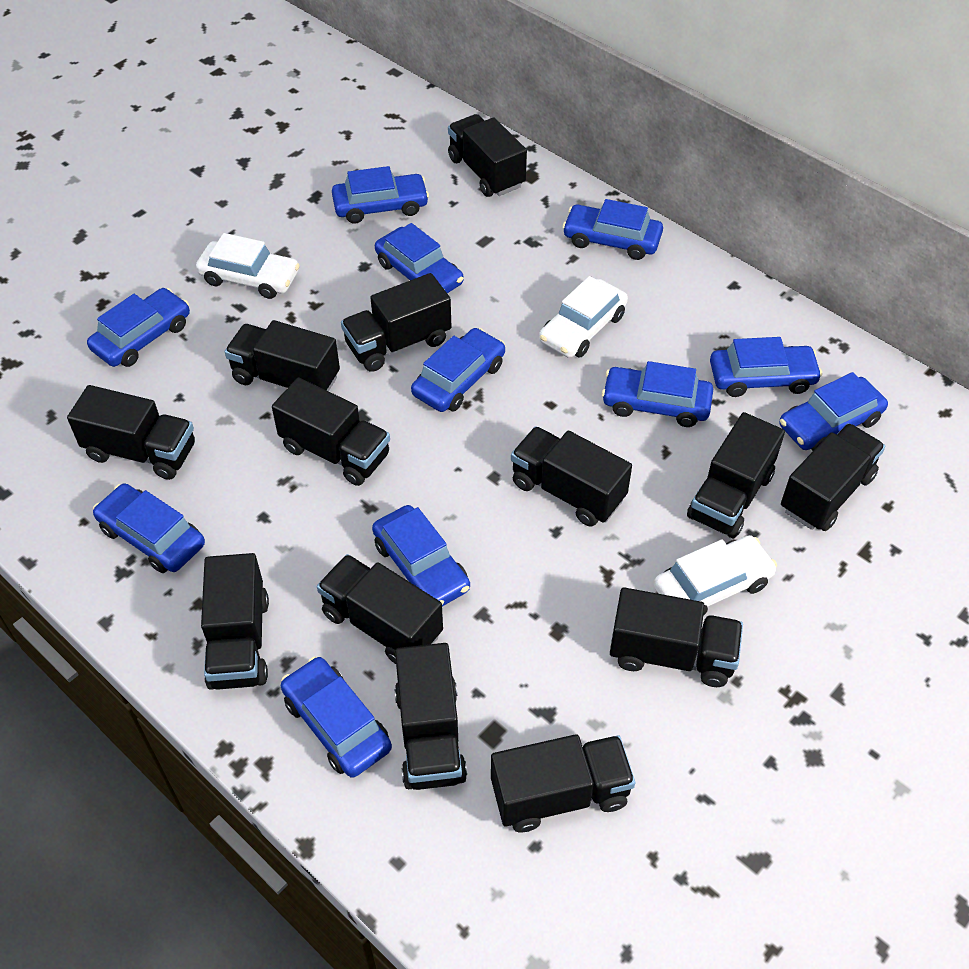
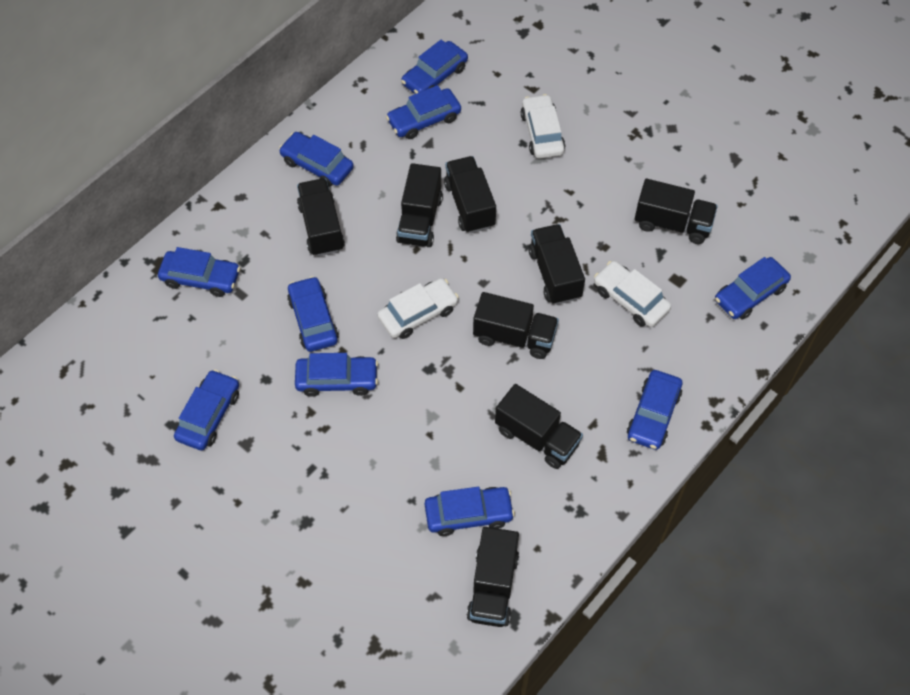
black truck: 13 -> 8
blue car: 11 -> 10

